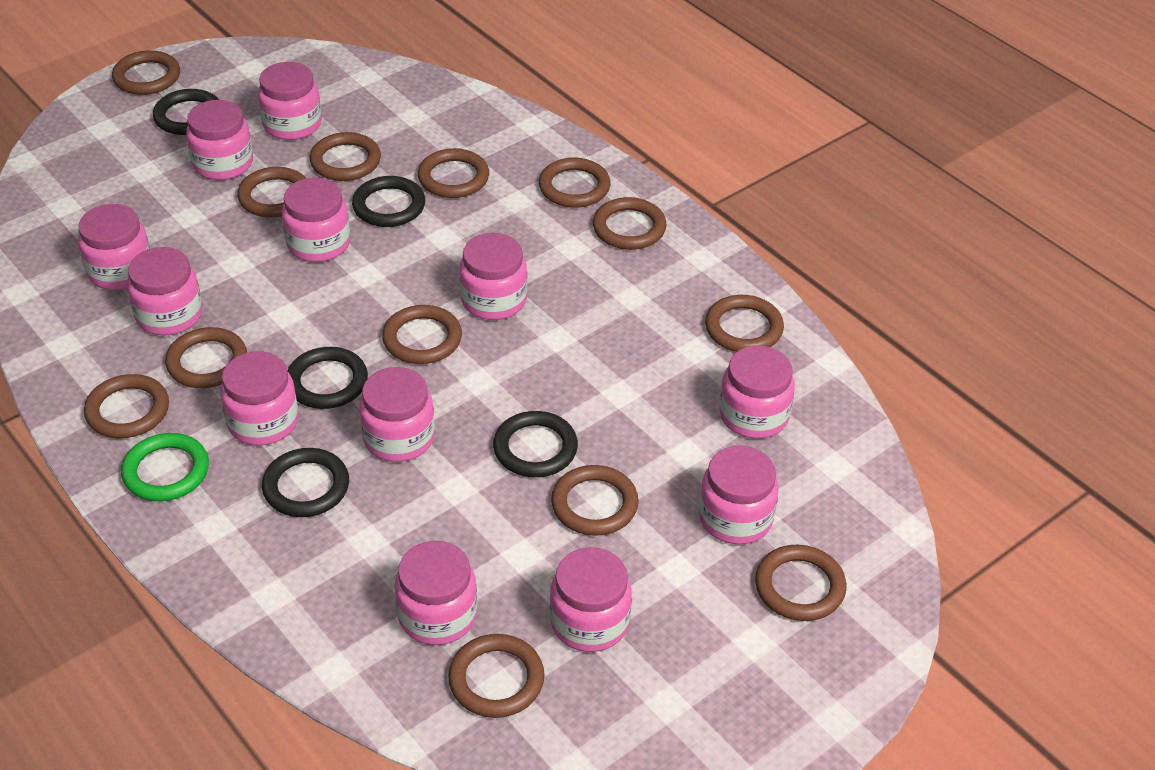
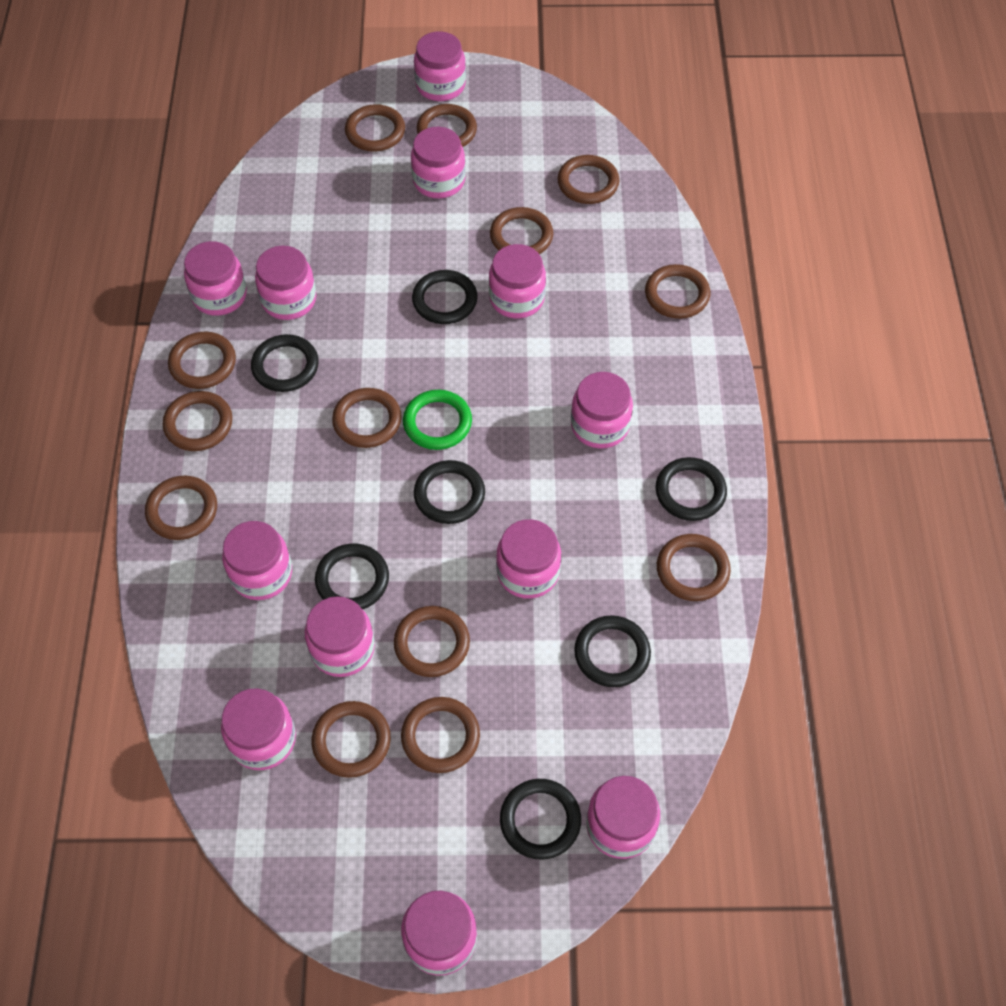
black ring: 5 -> 7

